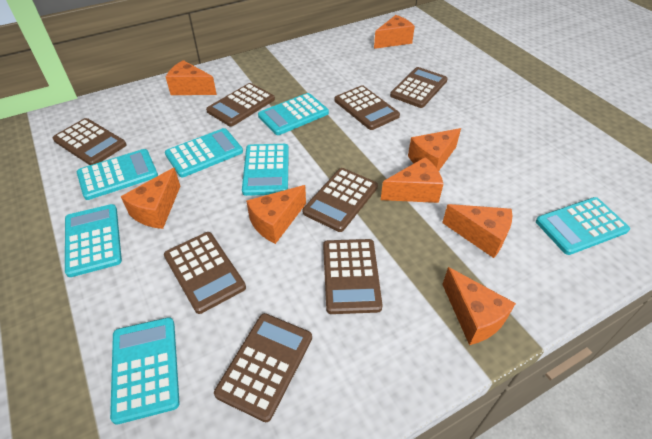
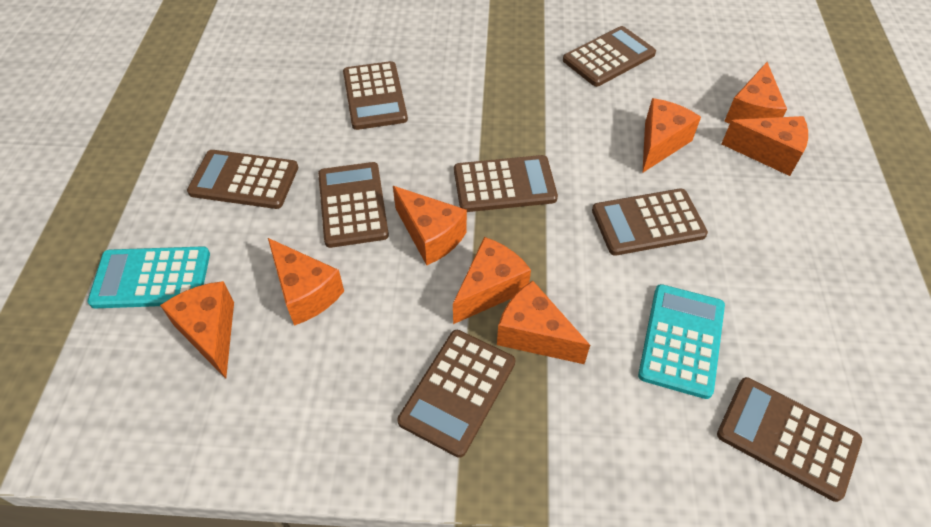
turquoise calculator: 7 -> 2

